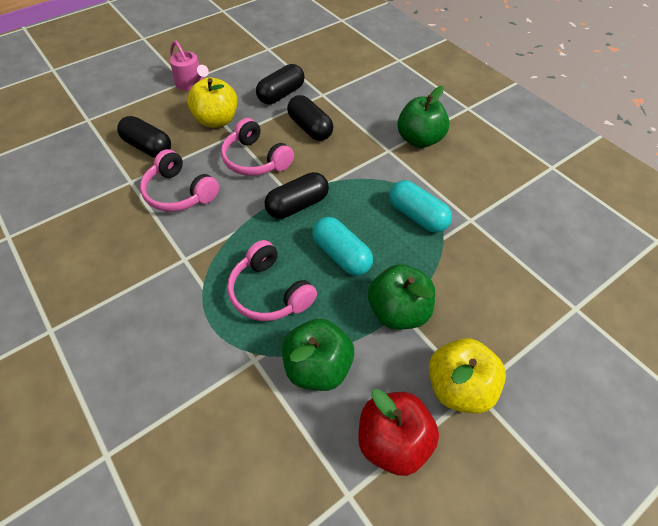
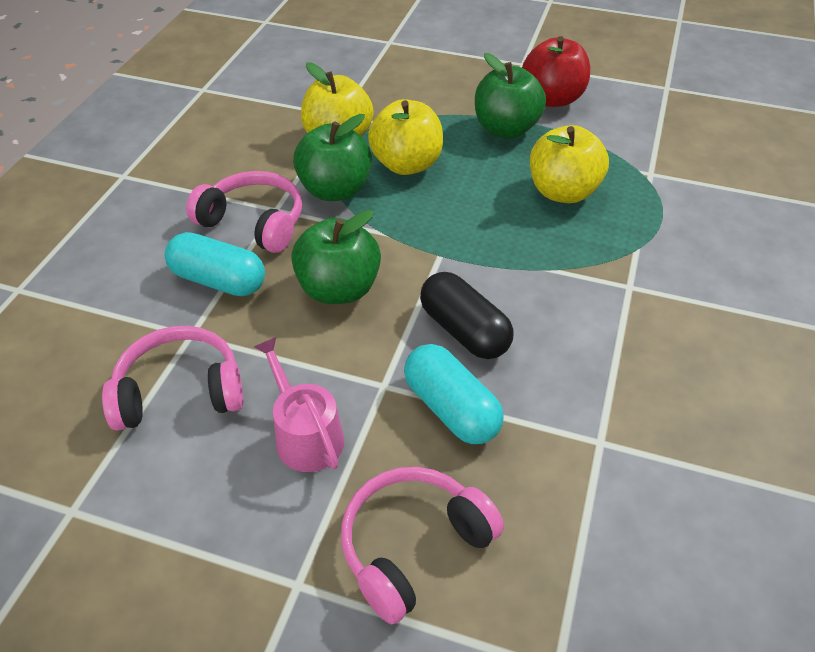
black capsule: 4 -> 1
yellow apple: 2 -> 3

